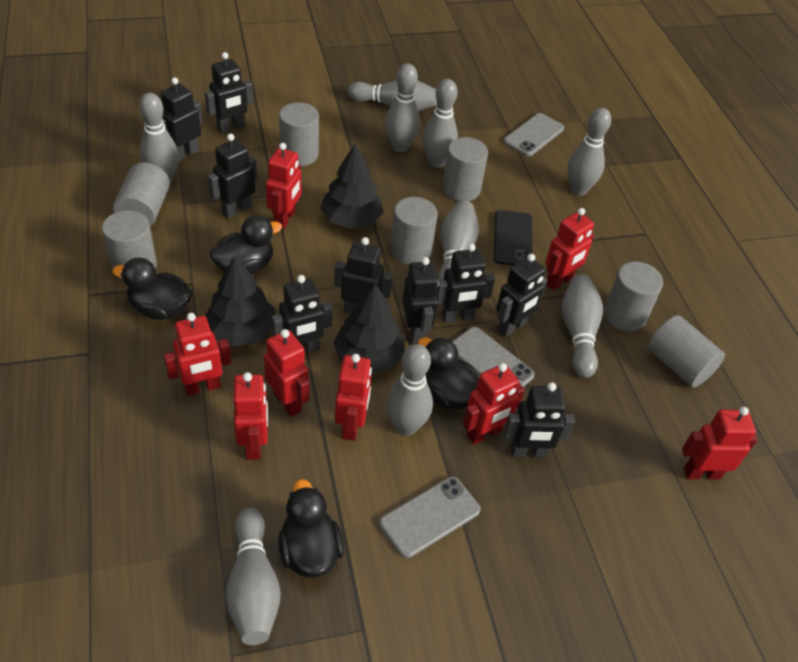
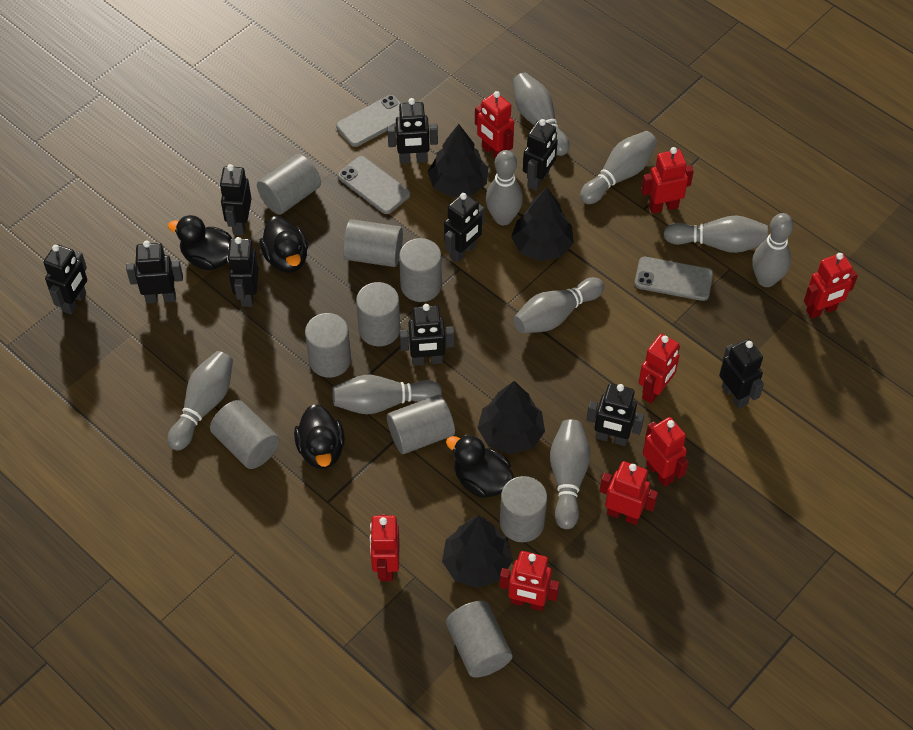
black phone: 1 -> 0
black robot: 9 -> 10
black tree: 3 -> 4
grey cylinder: 7 -> 9

